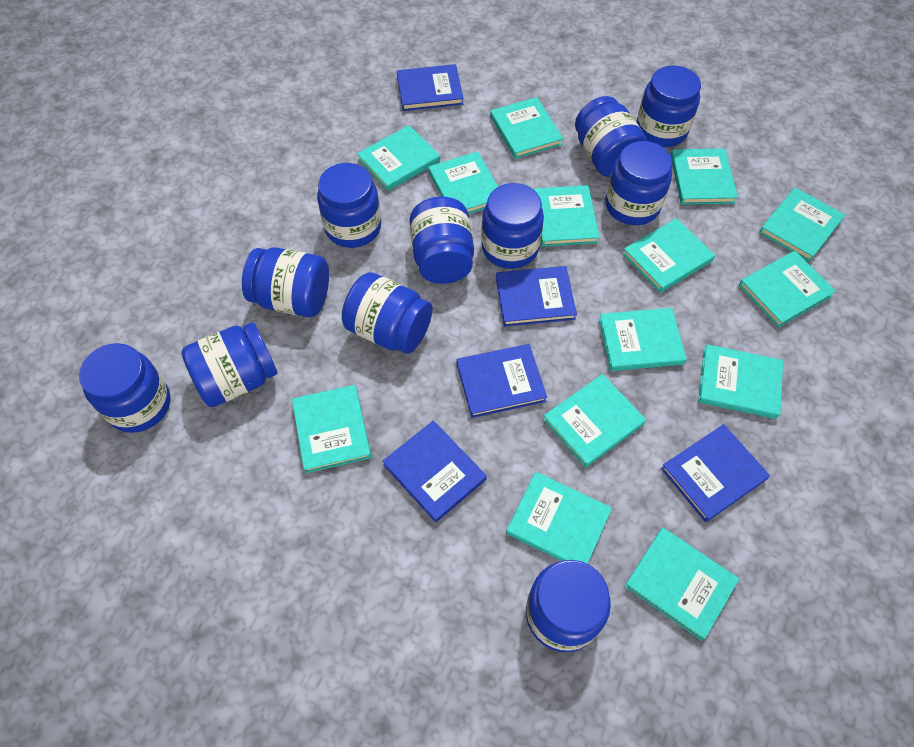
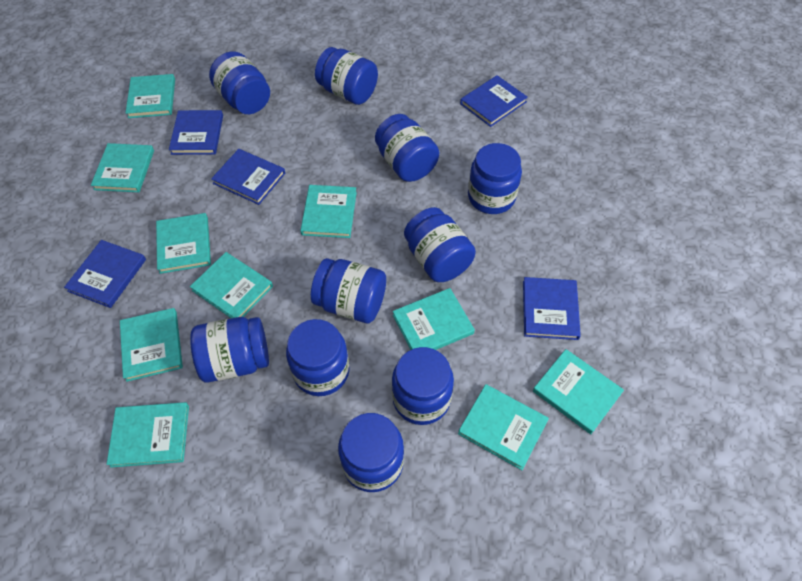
blue jar: 11 -> 10
turquoise book: 14 -> 10

